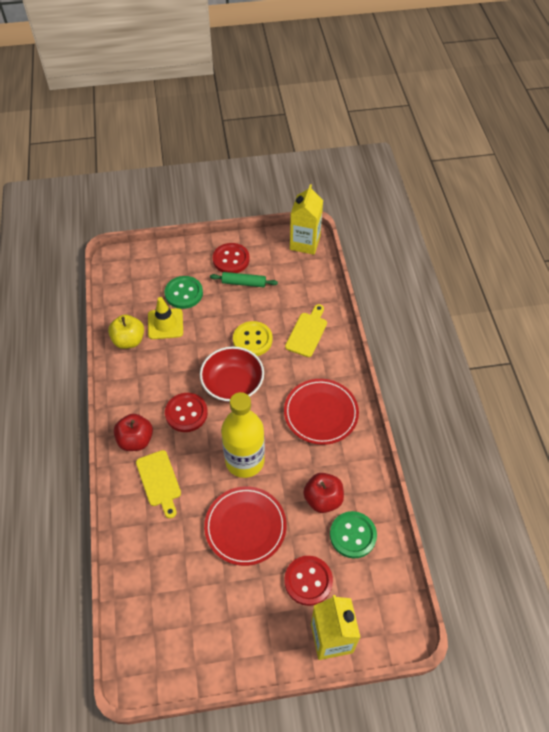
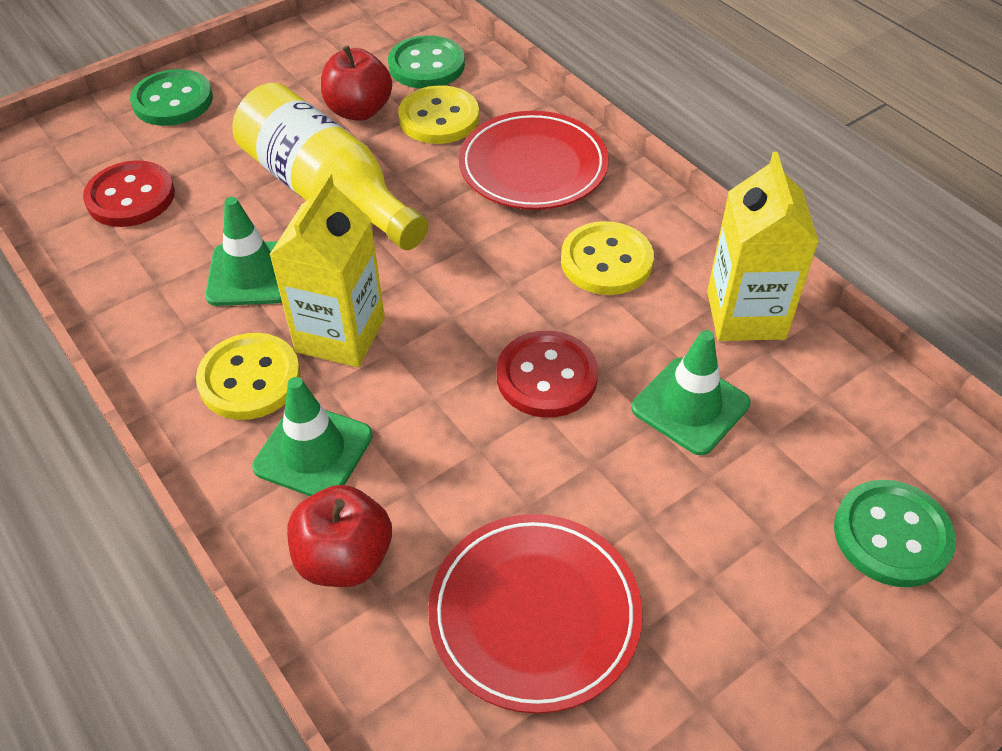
green button: 2 -> 3
green rolling pin: 1 -> 0
green traffic cone: 0 -> 3
red bowl: 1 -> 0
red button: 3 -> 2
yellow apple: 1 -> 0
yellow button: 1 -> 3
yellow cutting board: 2 -> 0
yellow traffic cone: 1 -> 0

